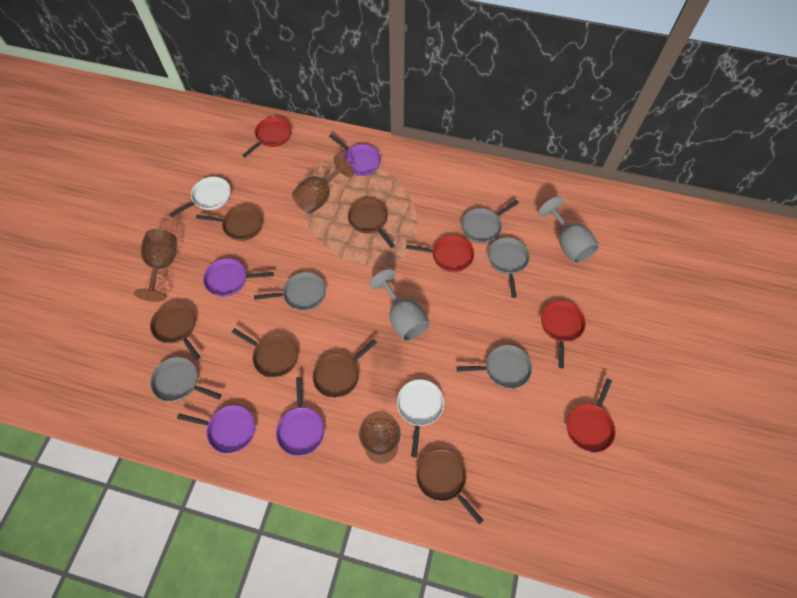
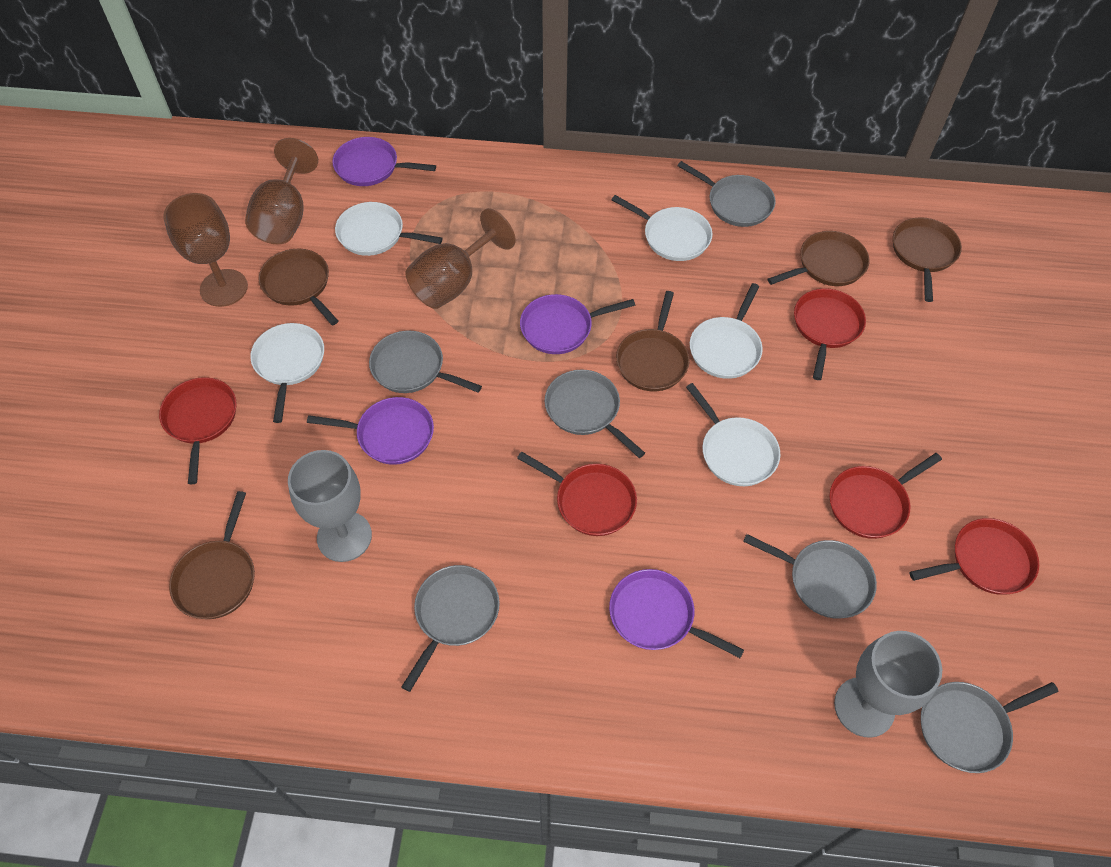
brown pan: 6 -> 5
grey pan: 5 -> 6
red pan: 4 -> 5
white pan: 2 -> 5

